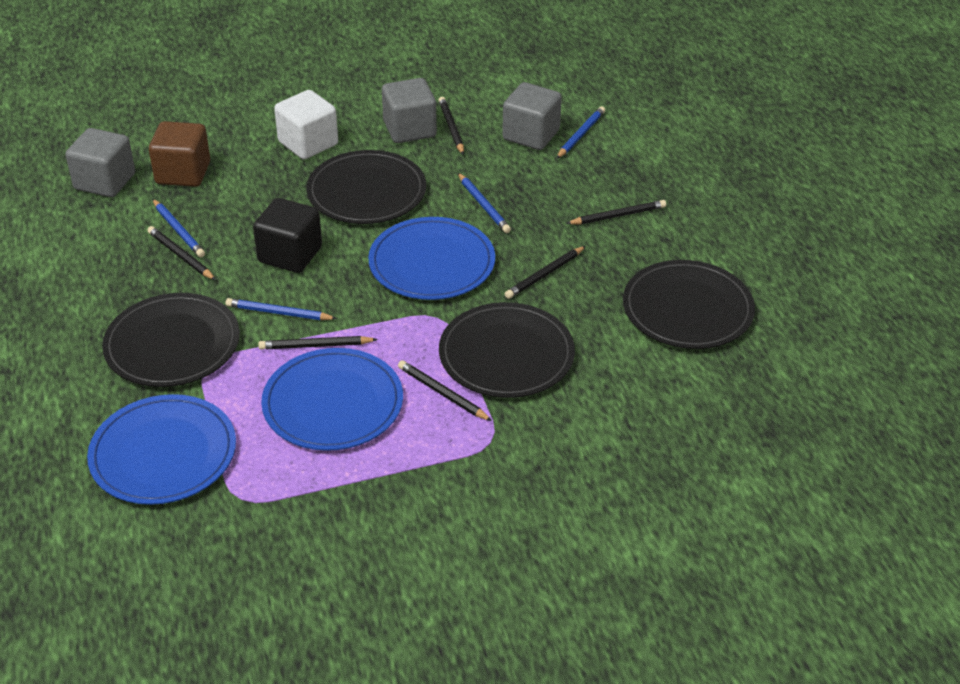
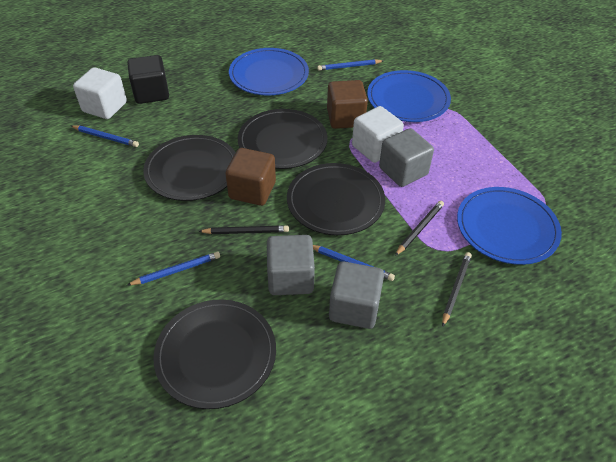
black pencil: 6 -> 3
brown cube: 1 -> 2
white cube: 1 -> 2

